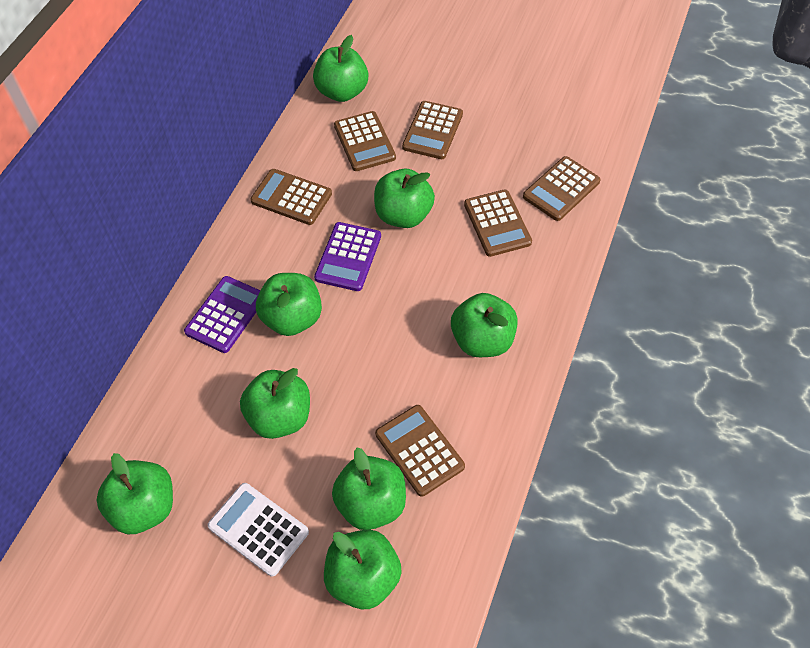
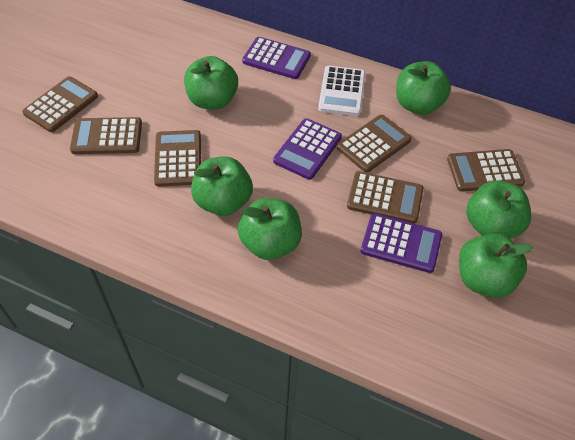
green apple: 8 -> 6
purple calculator: 2 -> 3

